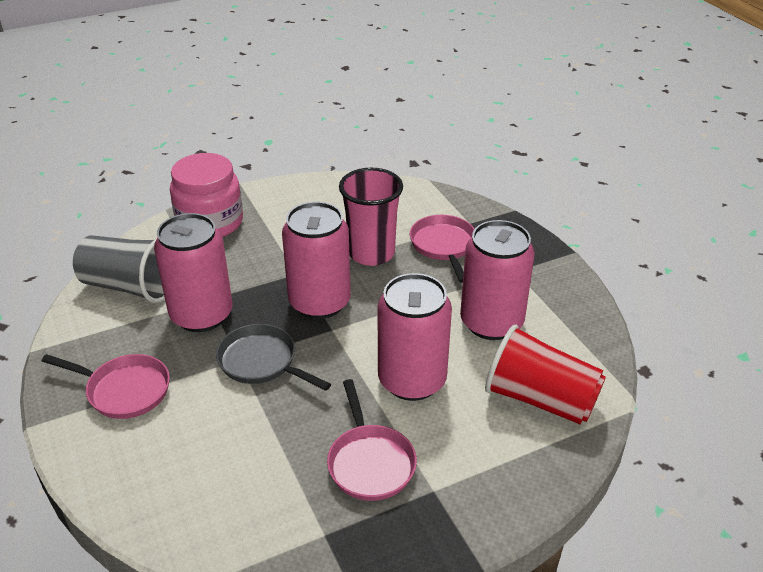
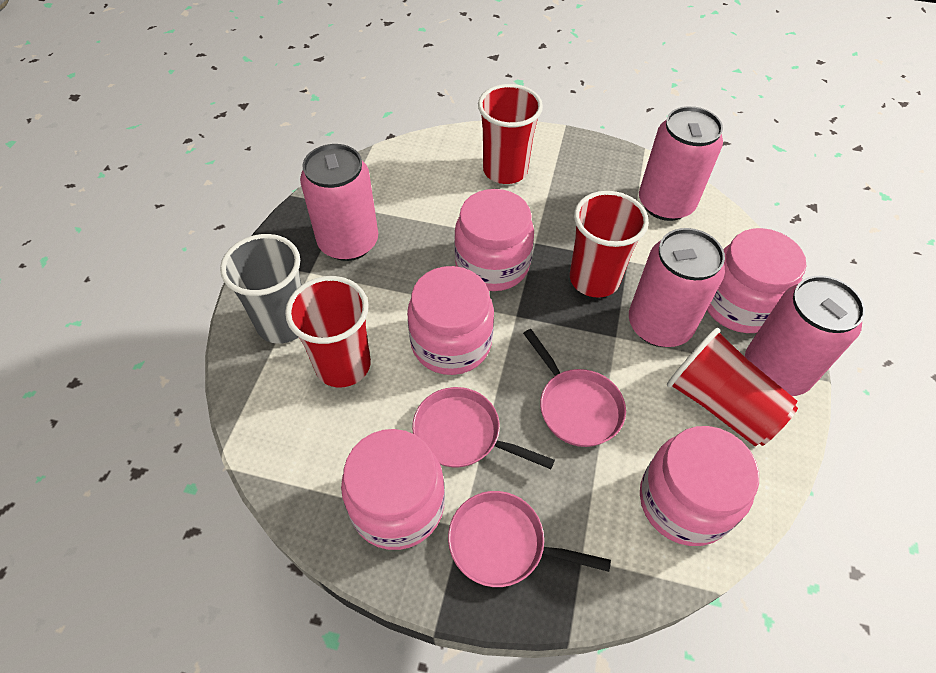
grey pan: 1 -> 0
pink cup: 1 -> 0
pink jar: 1 -> 5
red cup: 1 -> 4

